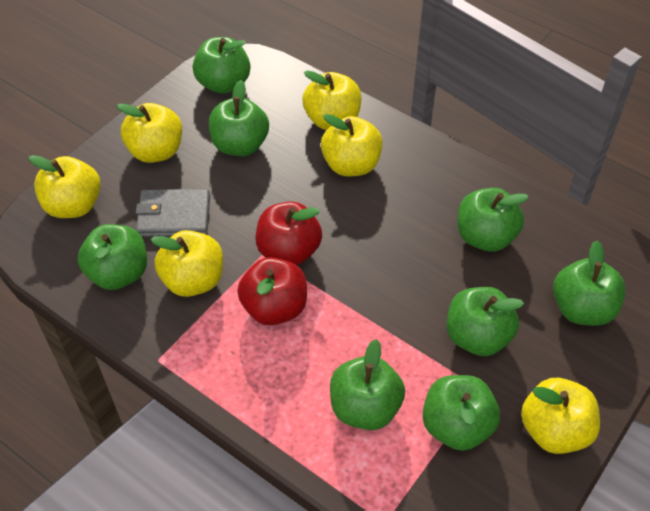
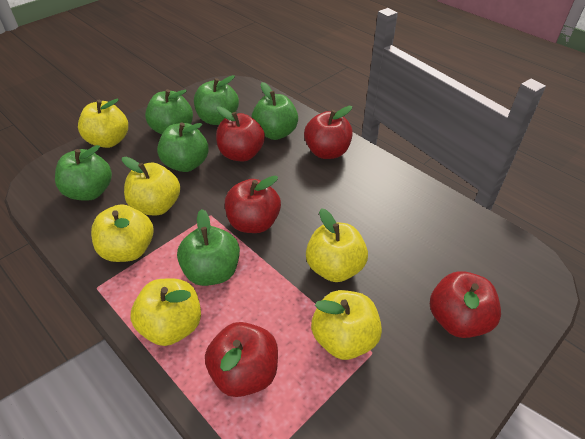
green apple: 8 -> 6
grey wallet: 1 -> 0
red apple: 2 -> 5

